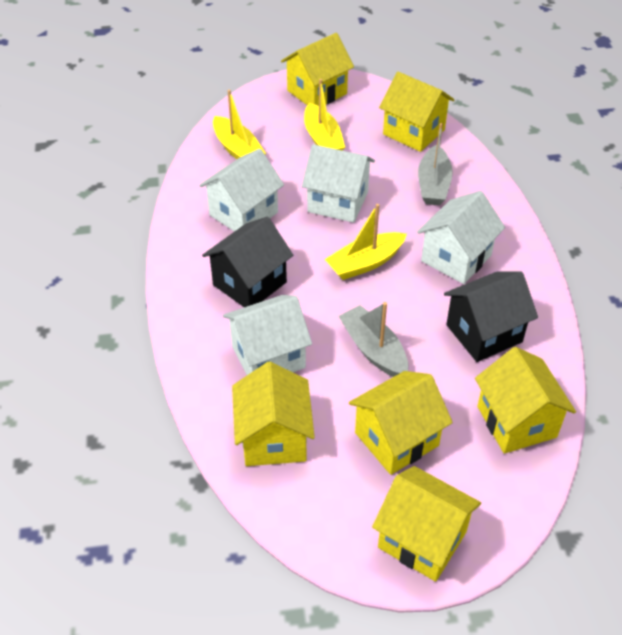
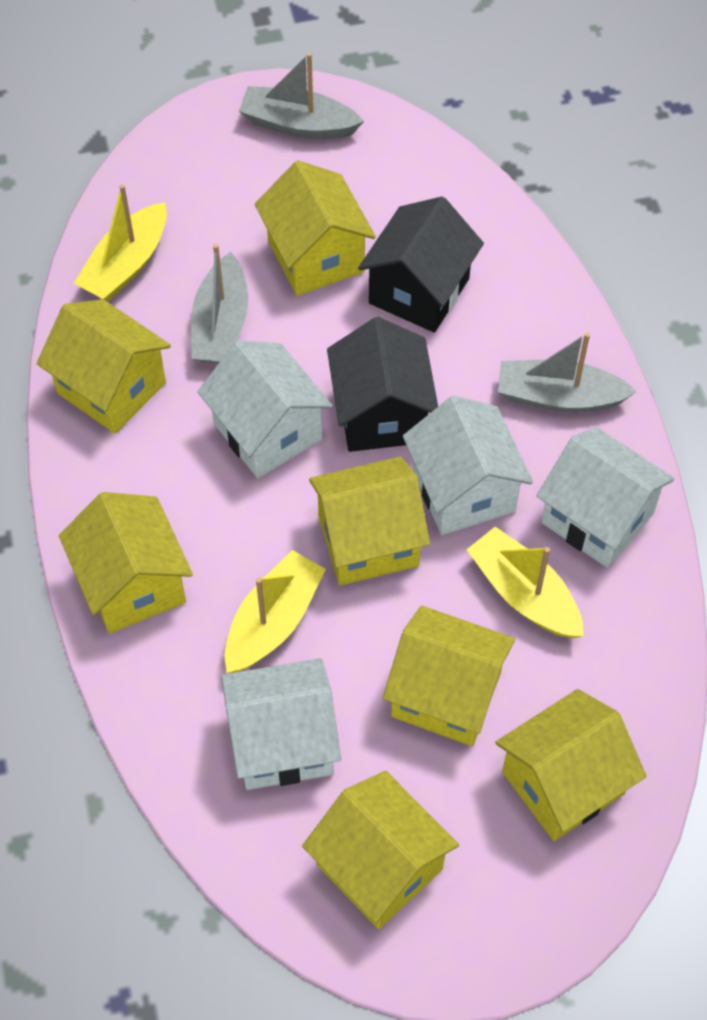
grey boat: 2 -> 3
yellow house: 6 -> 7

